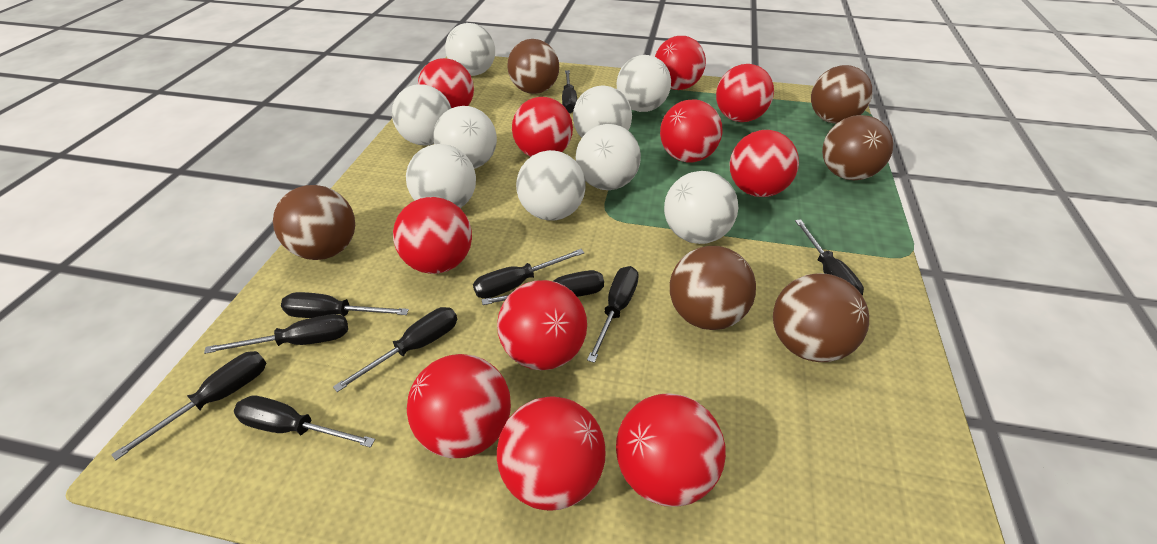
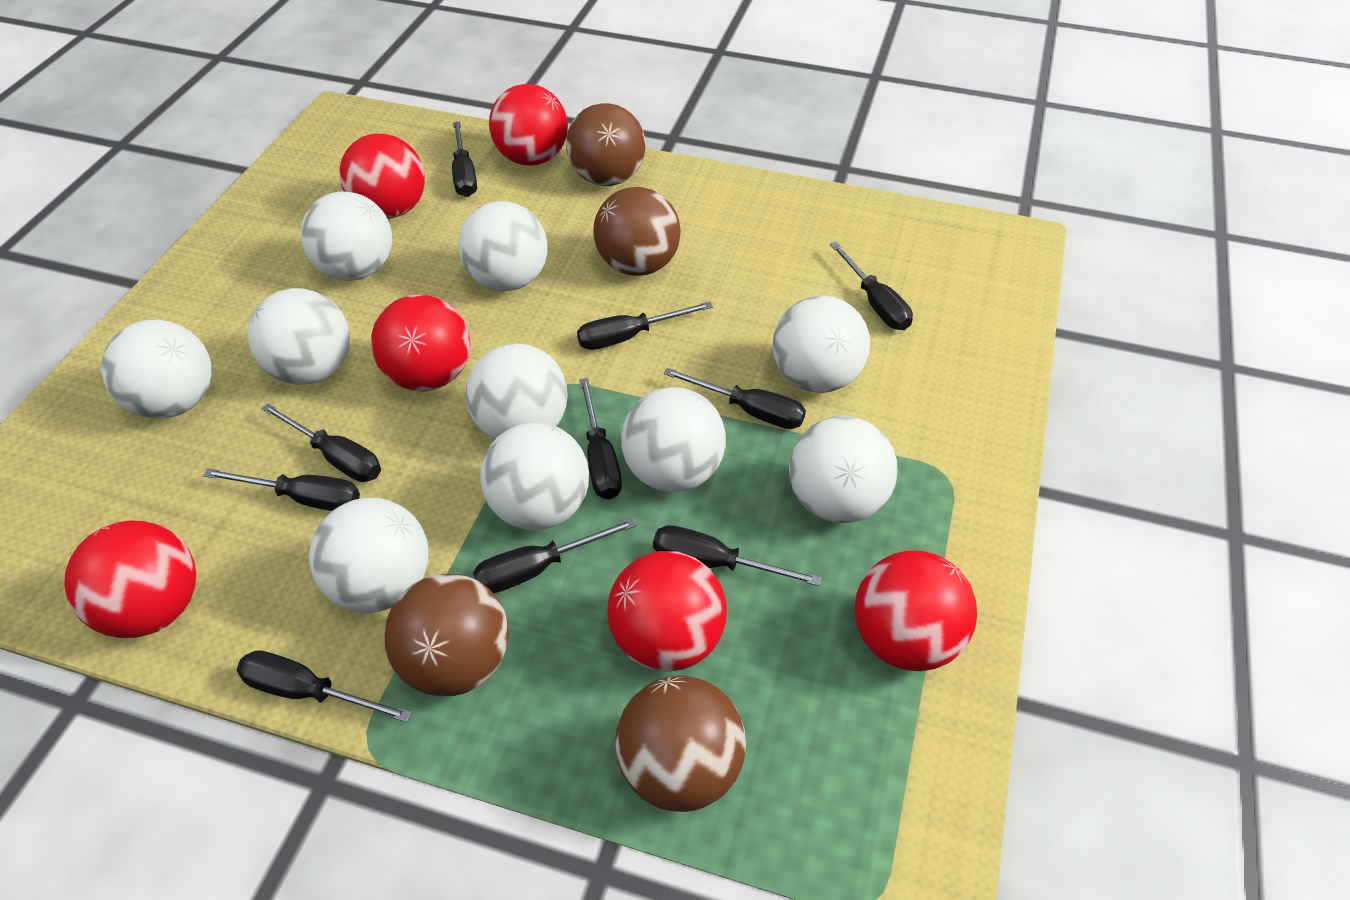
brown ball: 6 -> 4
red ball: 11 -> 6
white ball: 9 -> 10

